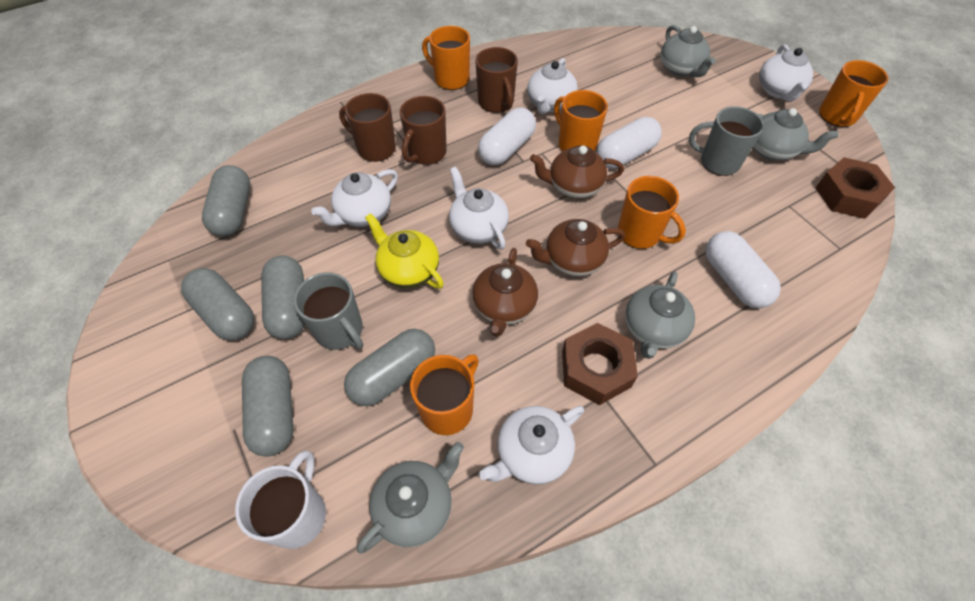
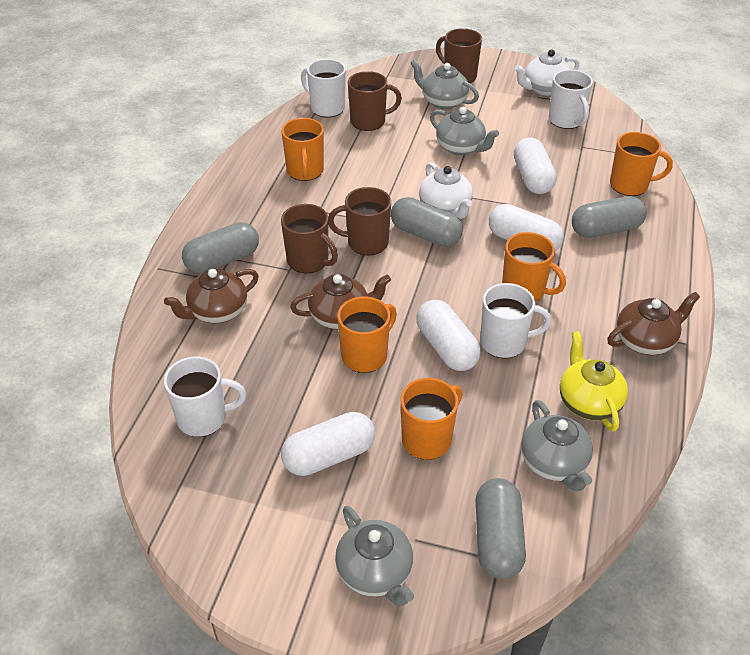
brown mug: 3 -> 4
brown nut: 2 -> 0
grey capsule: 5 -> 4
grey mug: 2 -> 0
white capsule: 3 -> 4
white mug: 1 -> 4
white teapot: 5 -> 2

